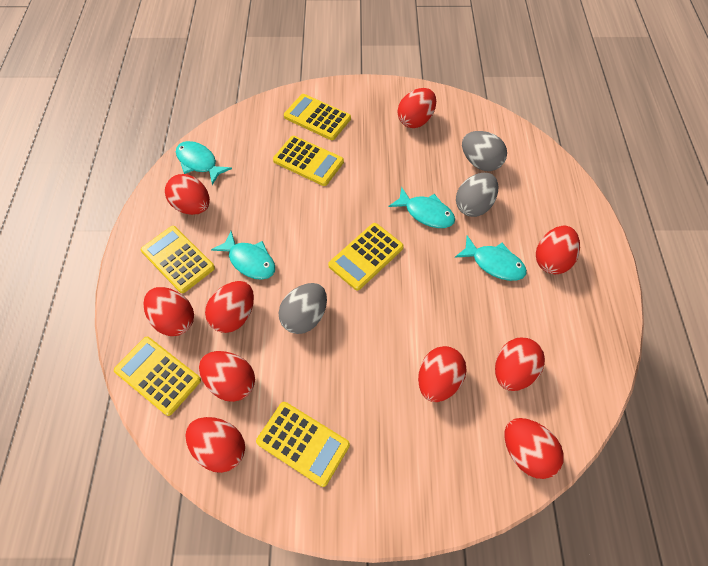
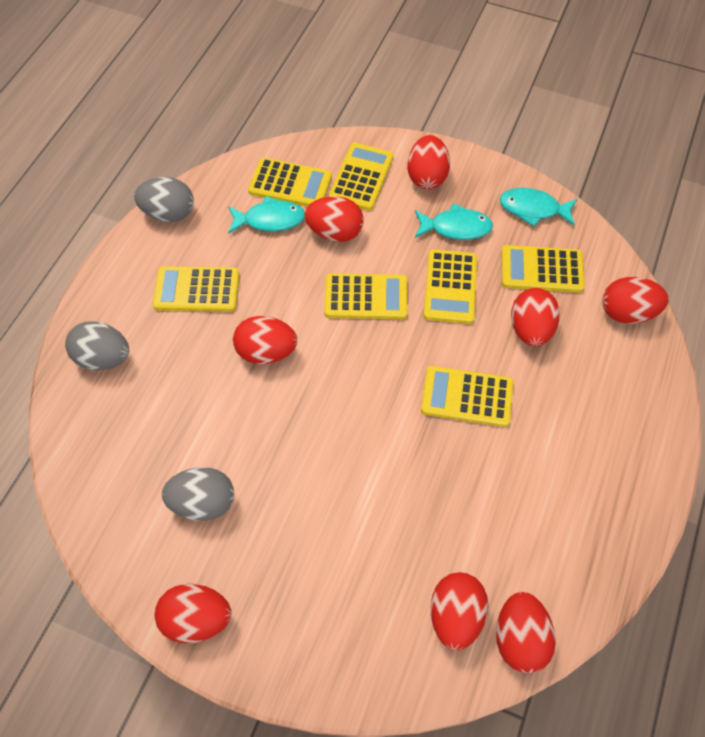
red egg: 10 -> 8
turquoise fish: 4 -> 3
yellow calculator: 6 -> 7

